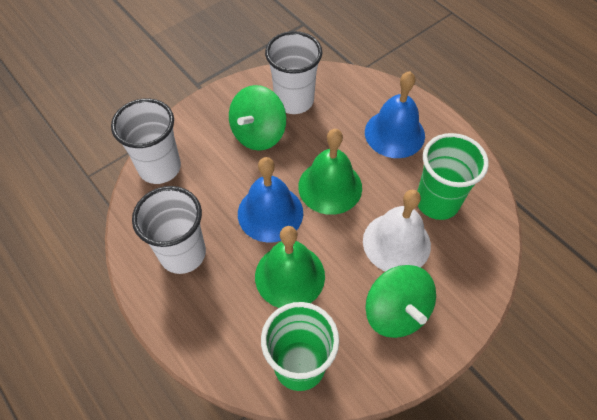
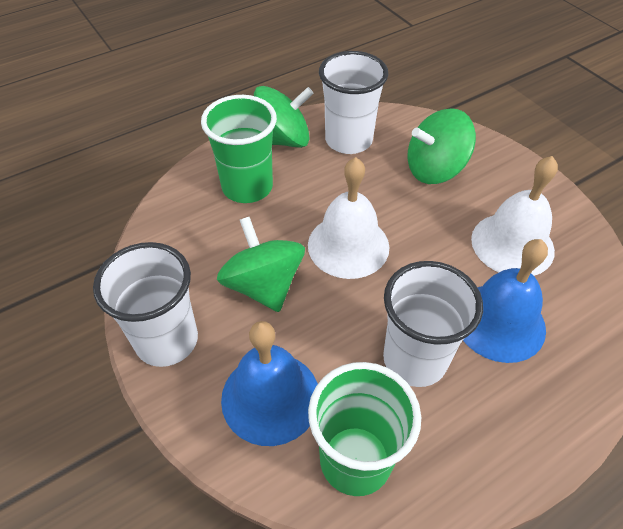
green bell: 2 -> 0
green spinning top: 2 -> 3
white bell: 1 -> 2

